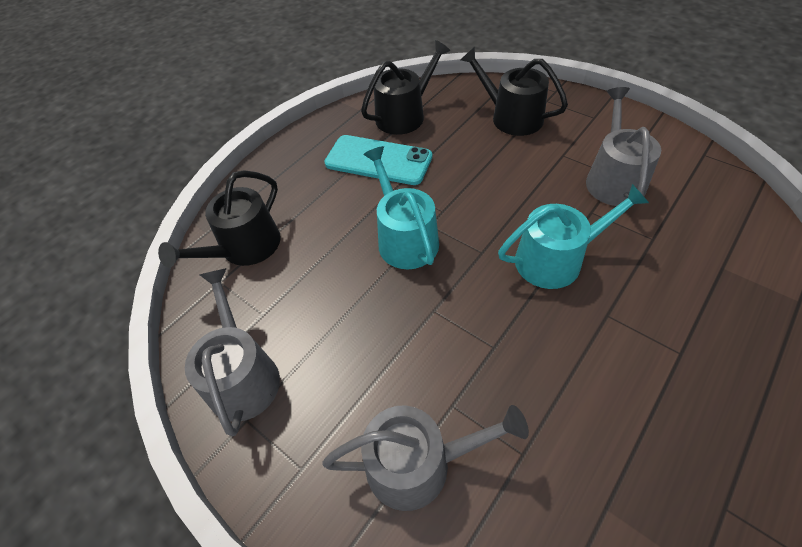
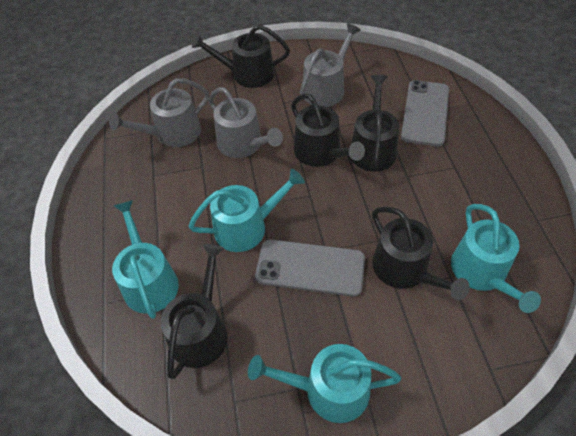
black watering can: 3 -> 5
grey phone: 0 -> 2
turquoise phone: 1 -> 0
turquoise watering can: 2 -> 4

